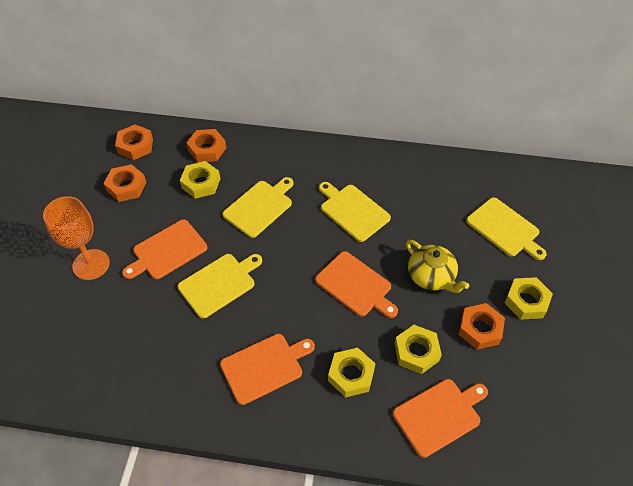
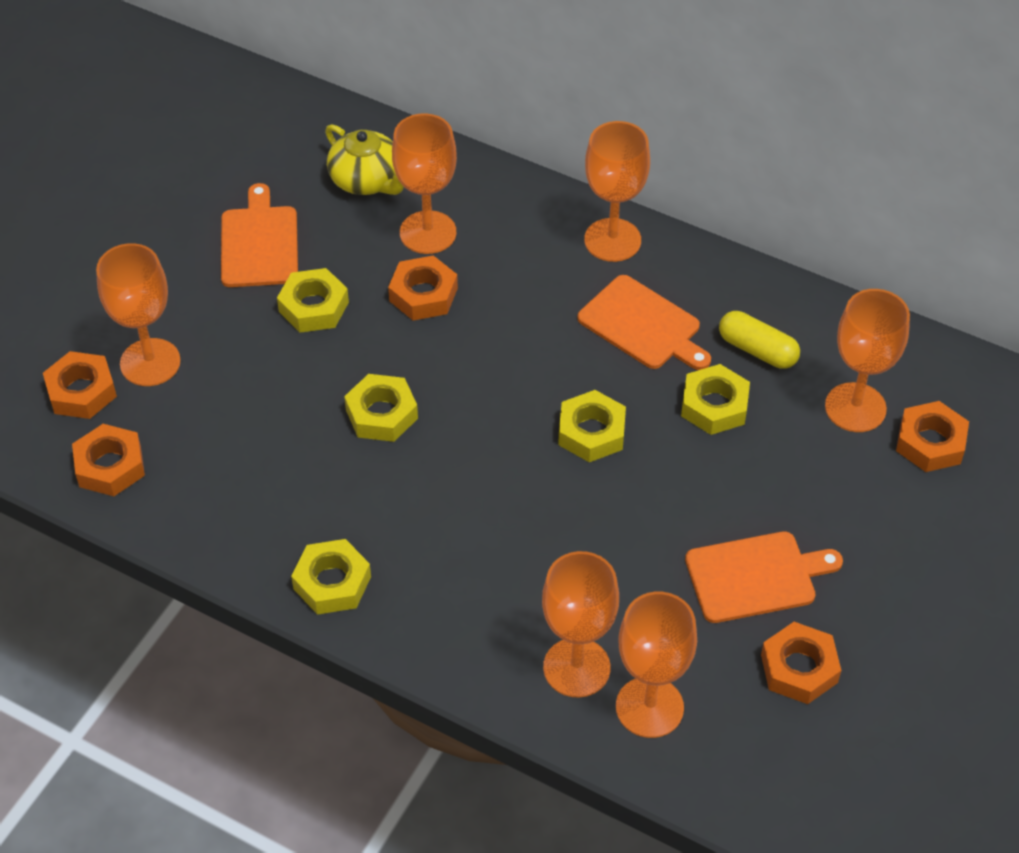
orange cutting board: 4 -> 3
orange goblet: 1 -> 6
orange nut: 4 -> 5
yellow capsule: 0 -> 1
yellow cutting board: 4 -> 0
yellow nut: 4 -> 5

